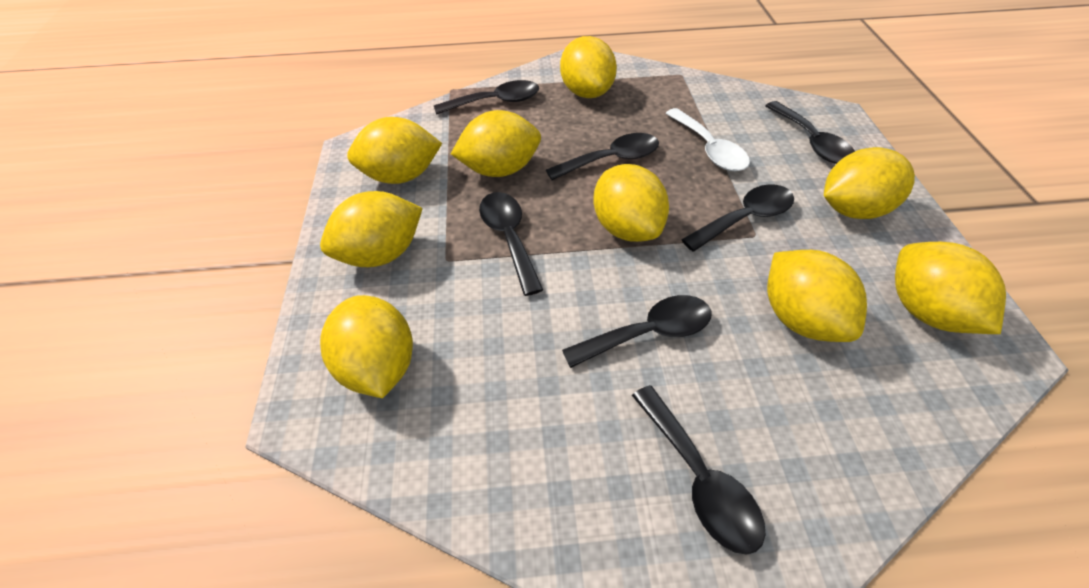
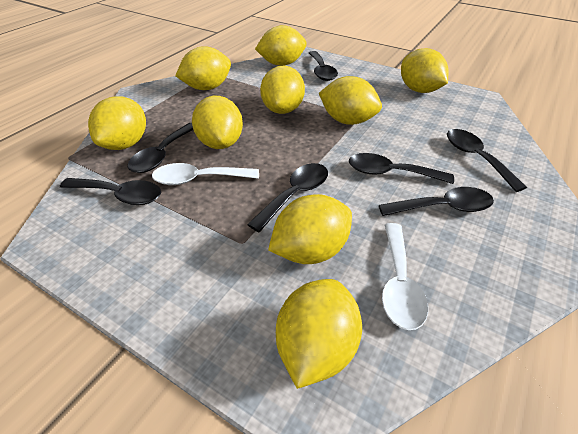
white spoon: 1 -> 2

